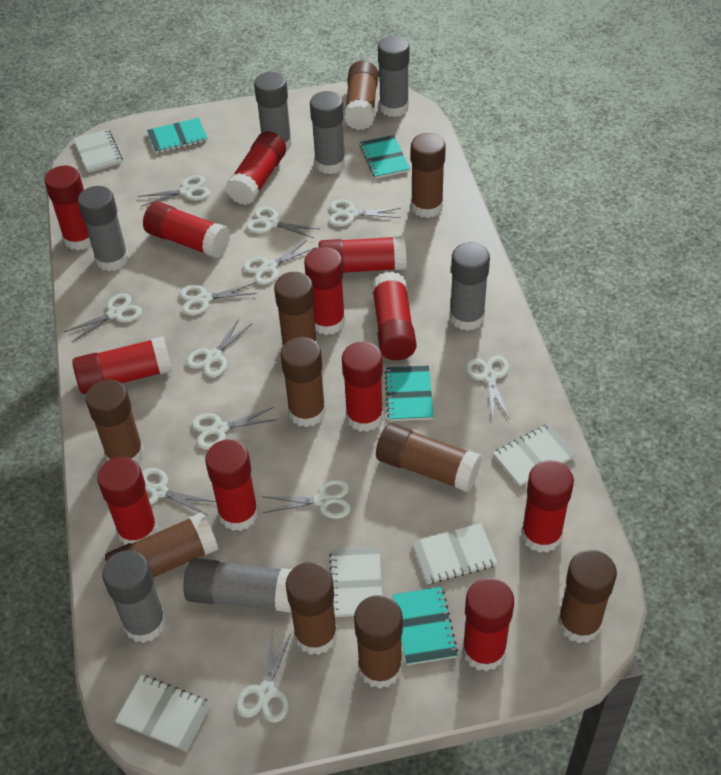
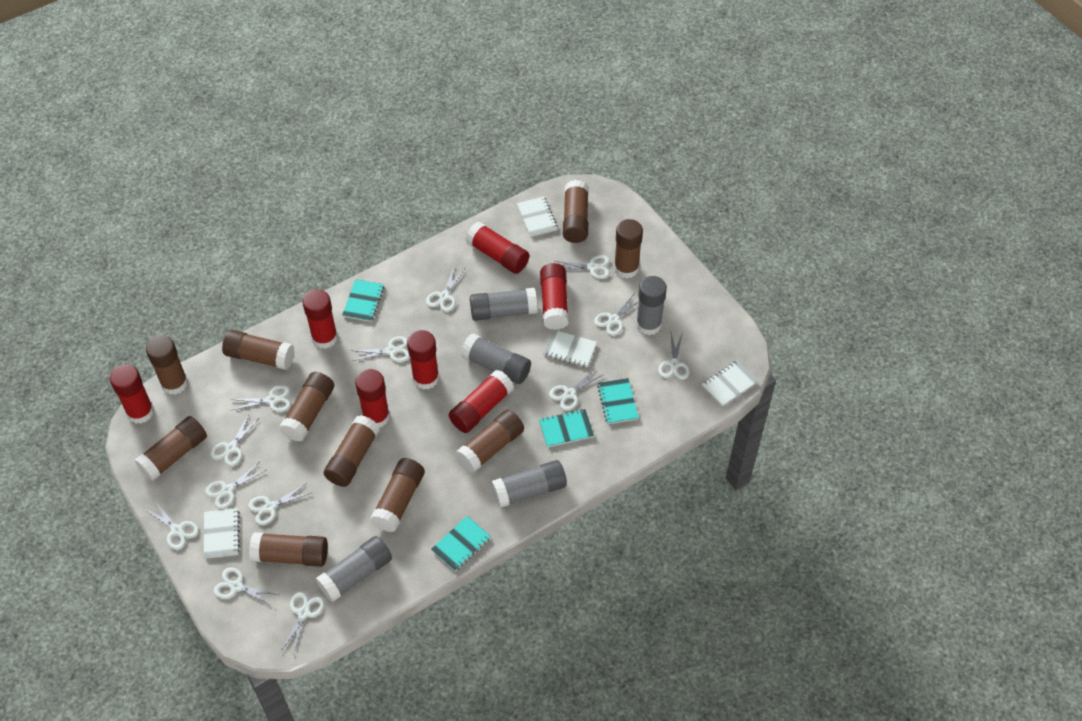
grey glue stick: 7 -> 5
red glue stick: 12 -> 7
white notebook: 5 -> 4
white scissors: 12 -> 13

